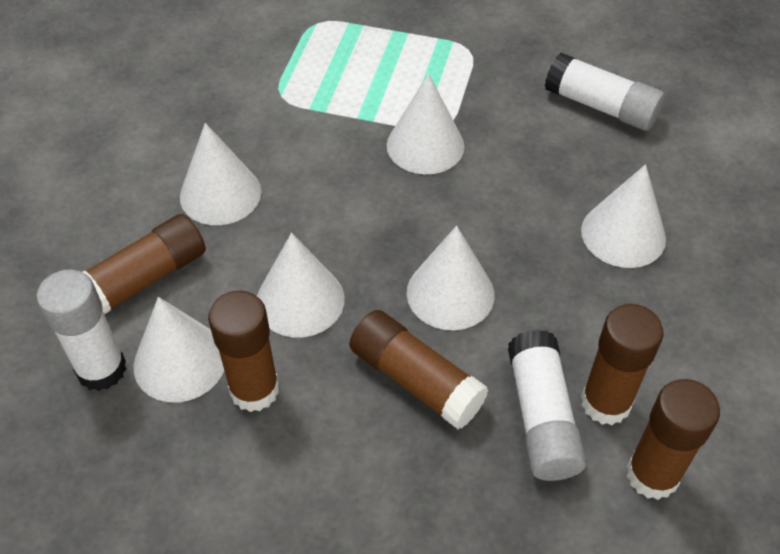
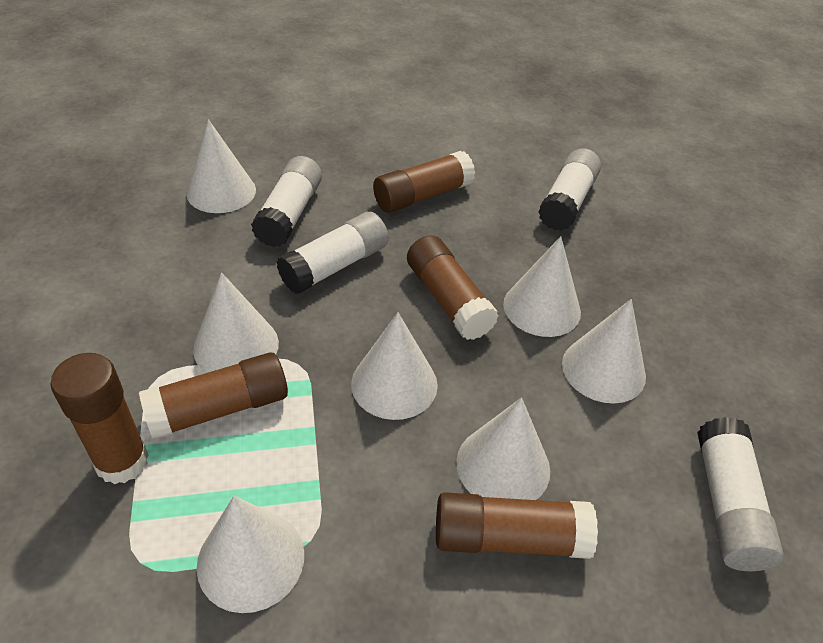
white cone: 6 -> 7
white glue stick: 3 -> 4

